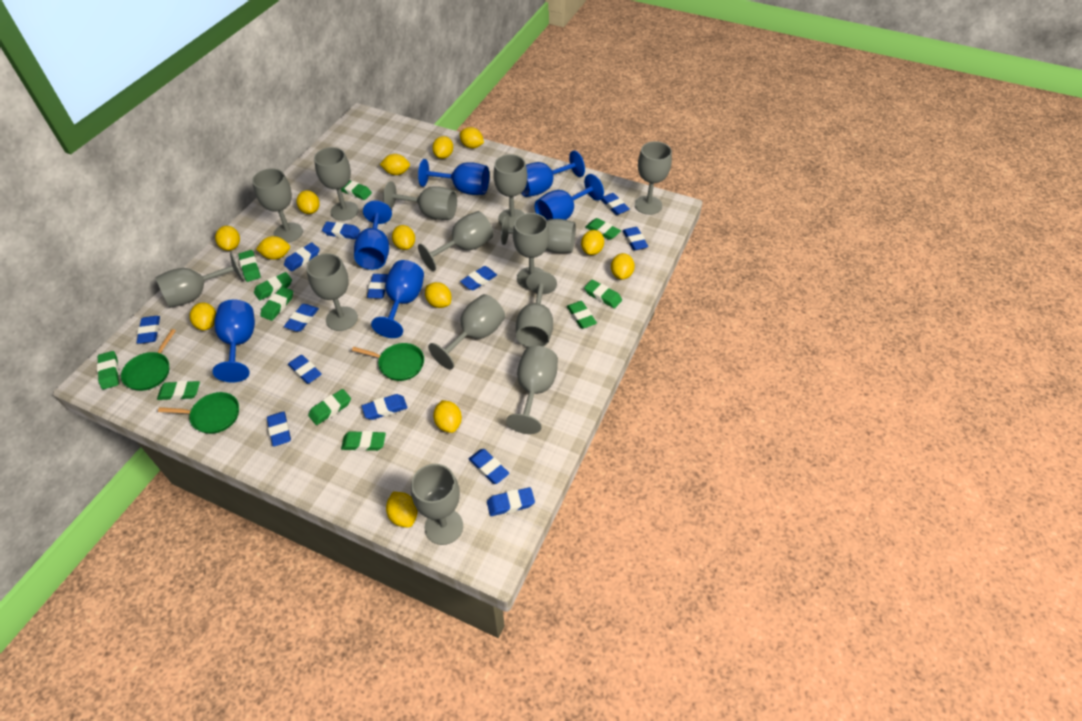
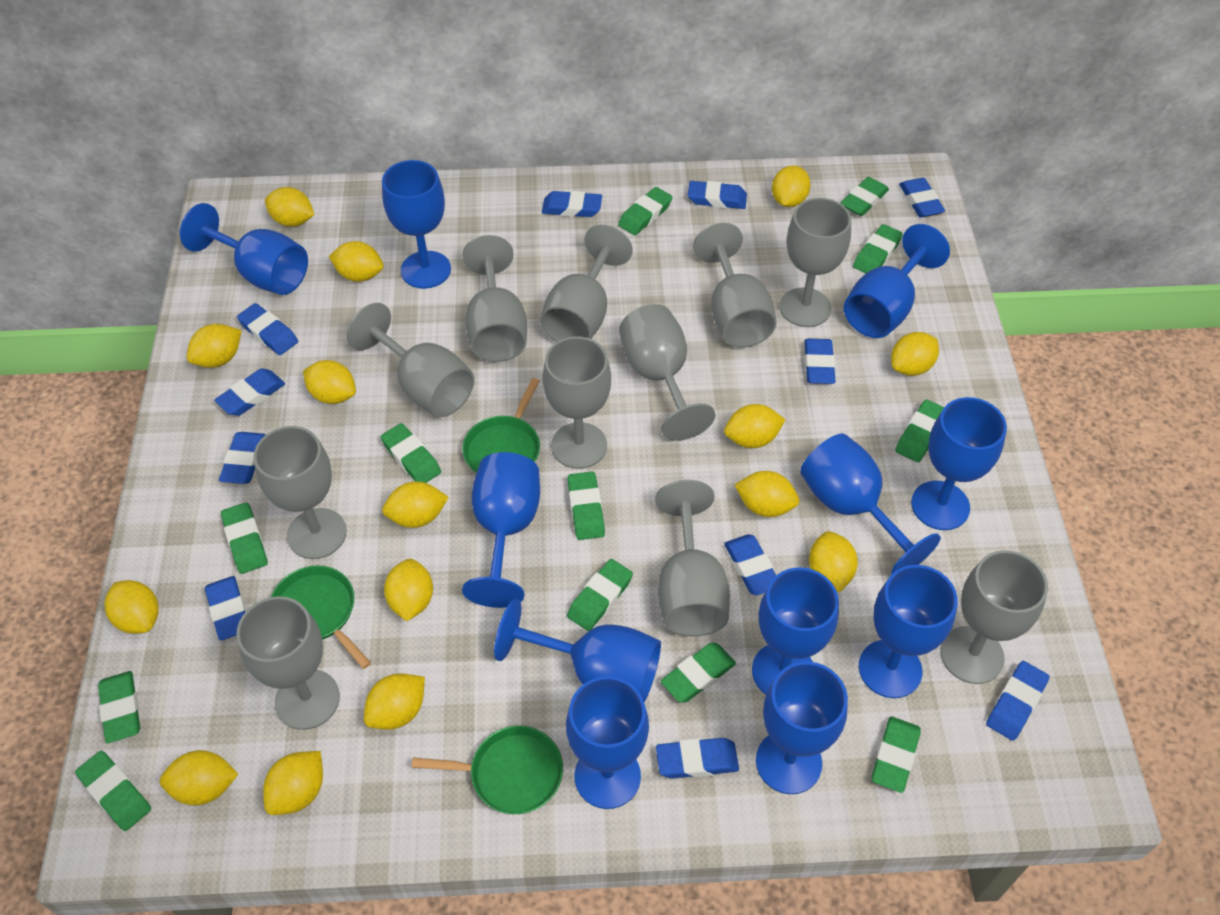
blue eraser: 13 -> 11
blue goblet: 6 -> 11
green eraser: 11 -> 12
grey goblet: 14 -> 11
yellow lemon: 13 -> 15

